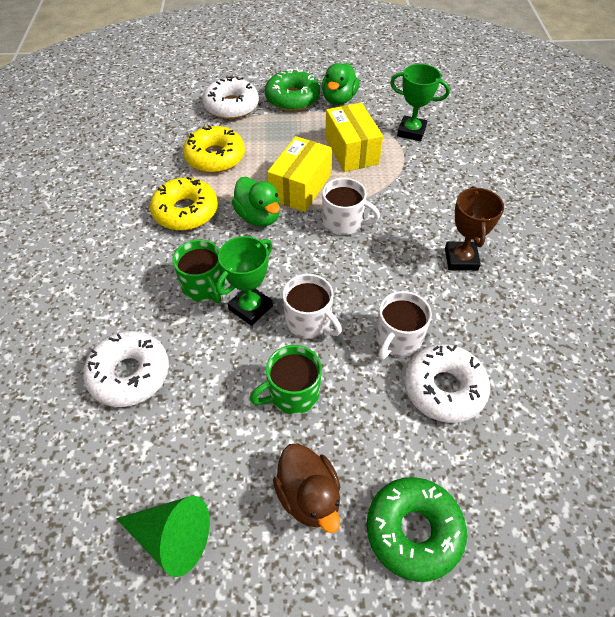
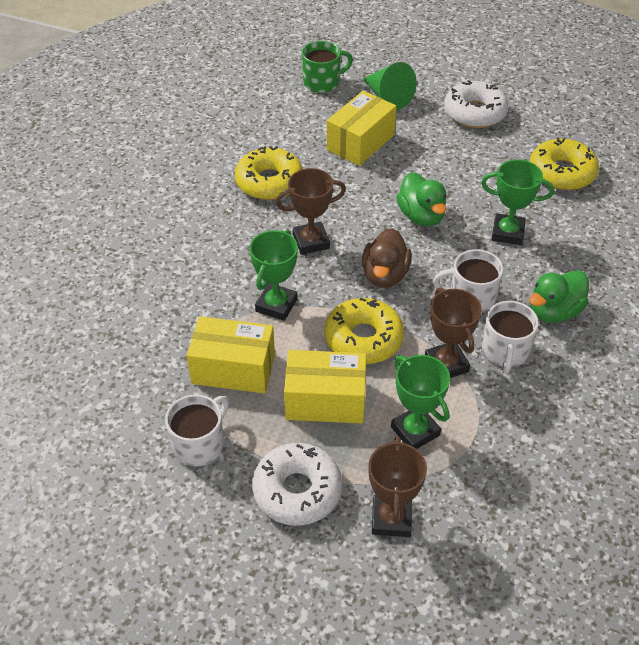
brown trophy: 1 -> 3
green donut: 2 -> 0
green mug: 2 -> 1
green trophy: 2 -> 3
white donut: 3 -> 2
yellow box: 2 -> 3
yellow donut: 2 -> 3

